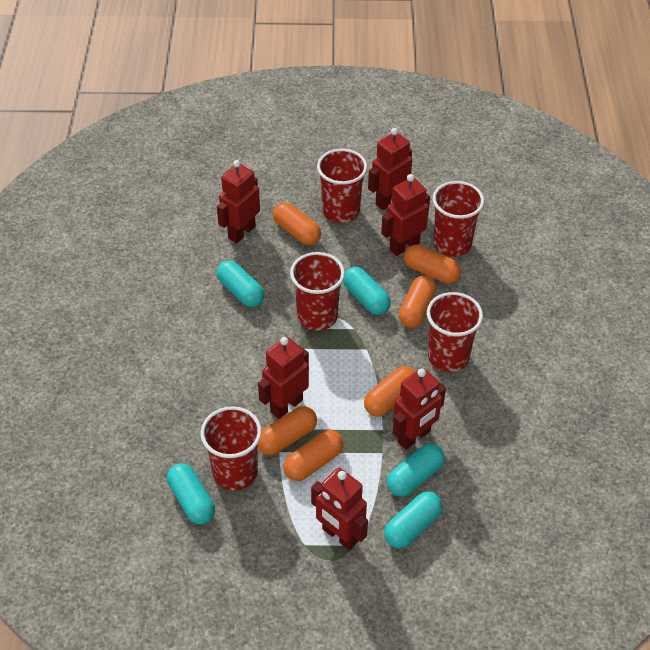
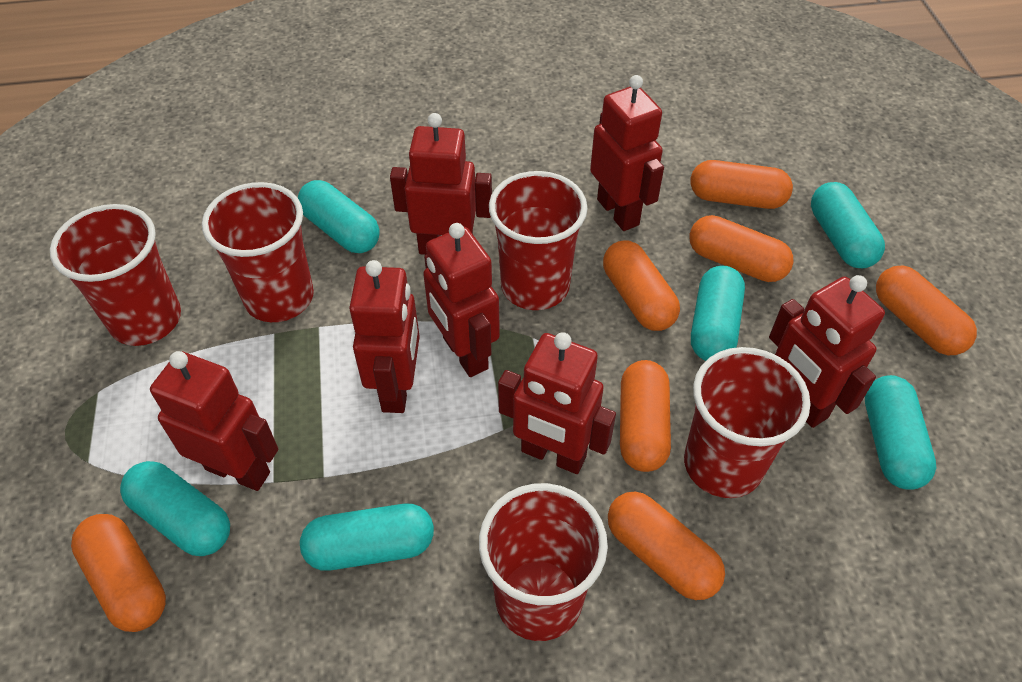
orange capsule: 6 -> 7
red robot: 6 -> 7
turquoise capsule: 5 -> 6

